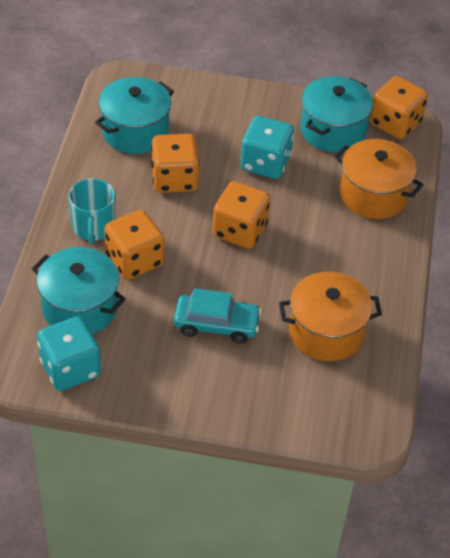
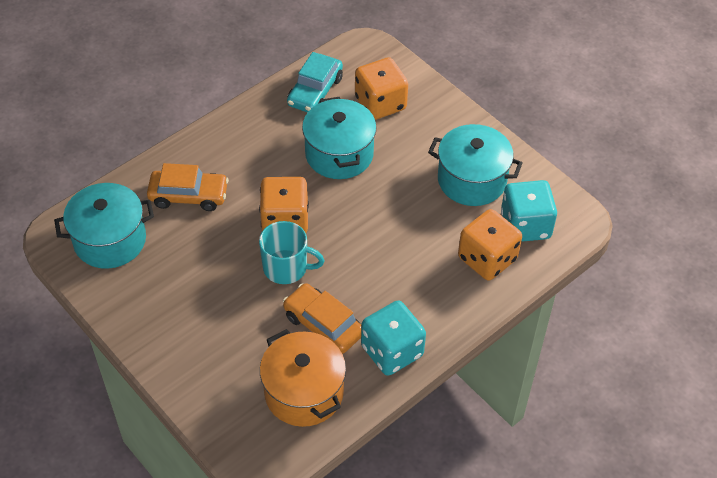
orange car: 0 -> 2
orange dice: 4 -> 3
orange pot: 2 -> 1

